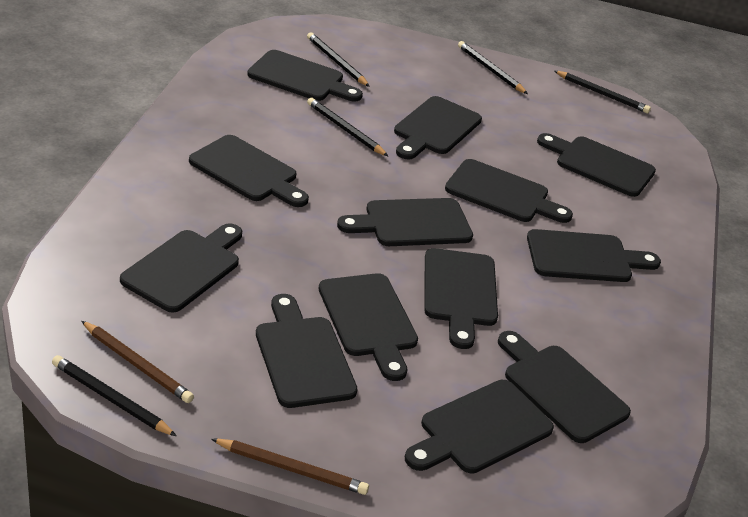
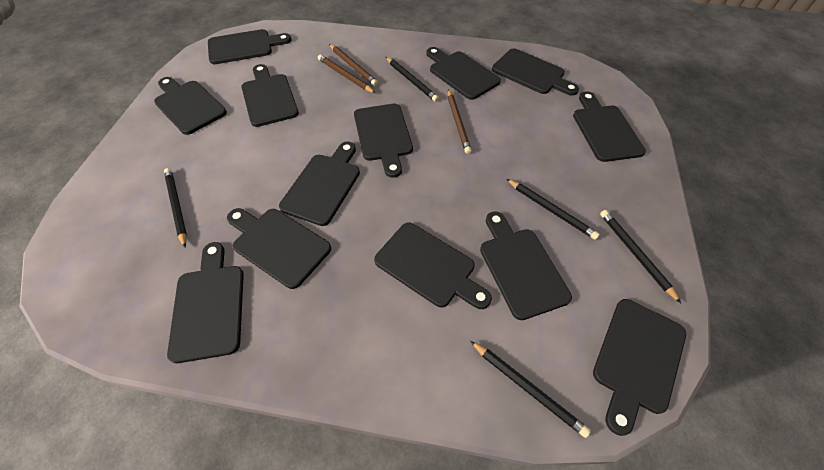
brown pencil: 2 -> 3

